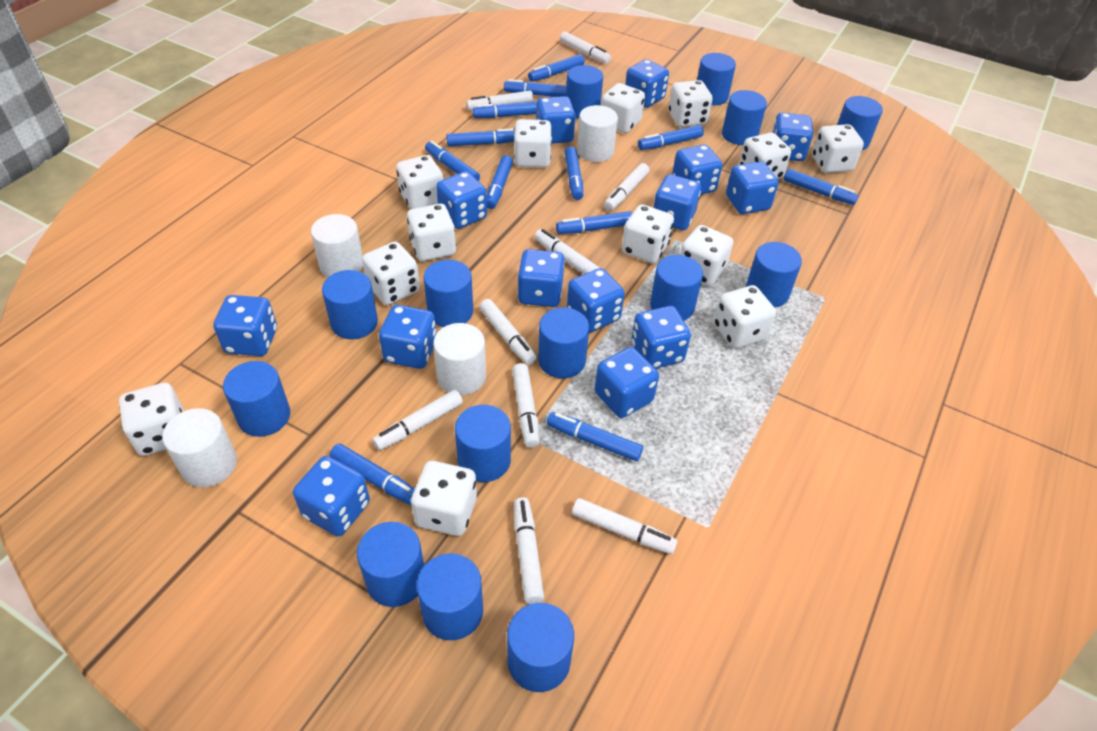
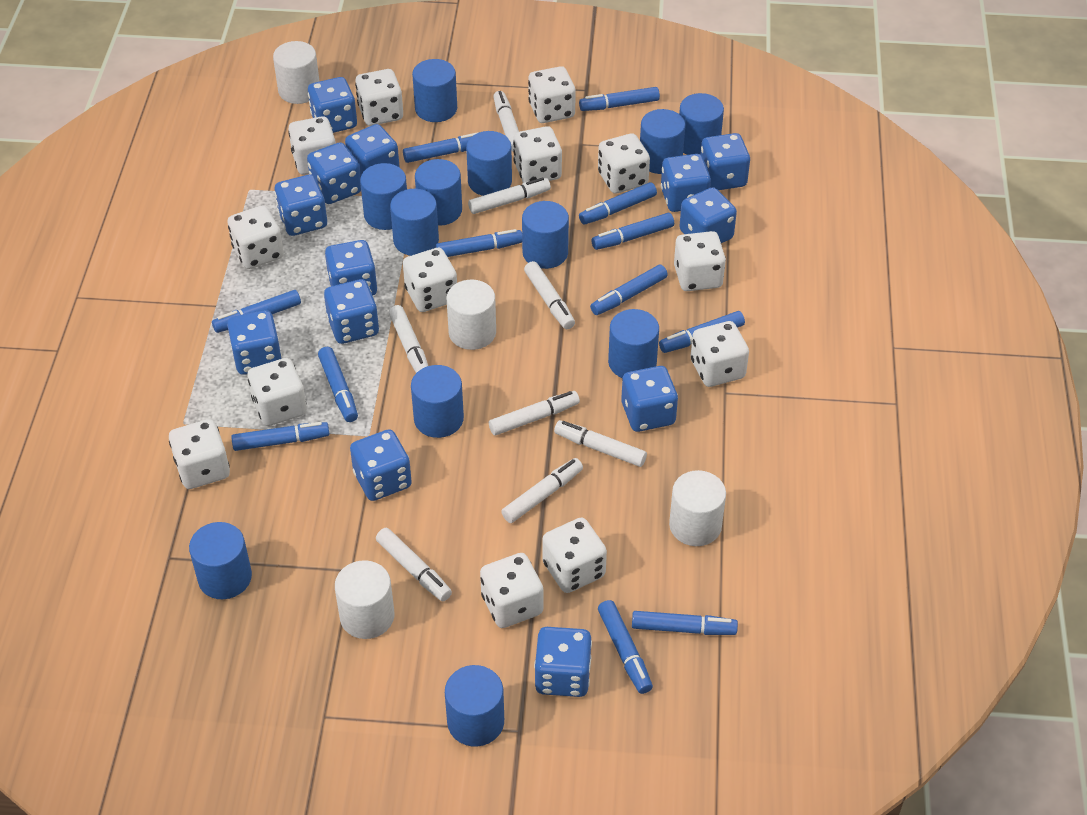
blue cylinder: 14 -> 12
blue dice: 14 -> 13
white marker: 9 -> 8

